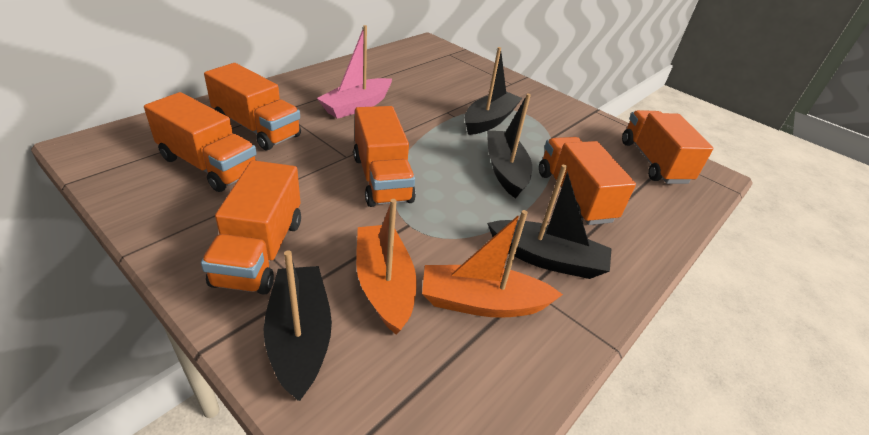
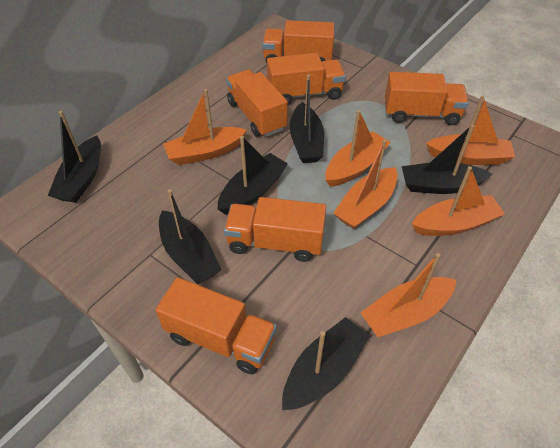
black boat: 4 -> 6
orange boat: 2 -> 6
pink boat: 1 -> 0

